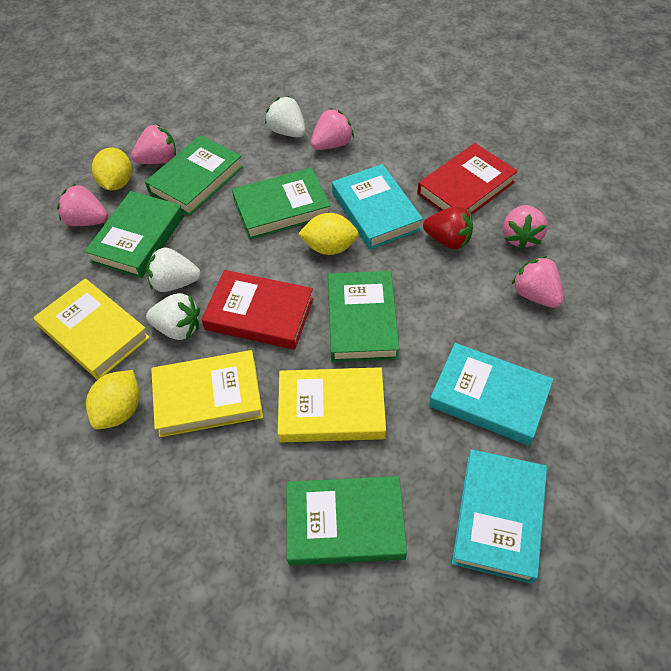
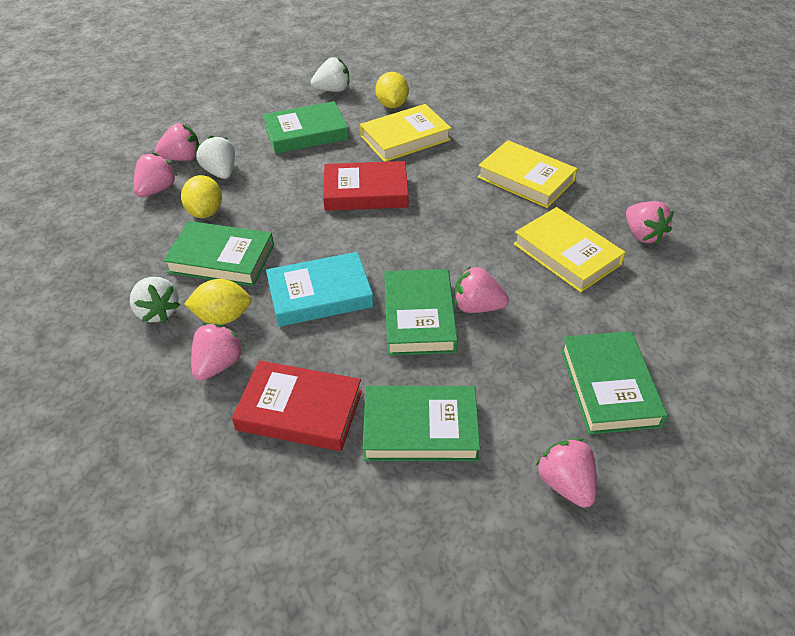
pink strawberry: 5 -> 6
red strawberry: 1 -> 0
turquoise book: 3 -> 1

